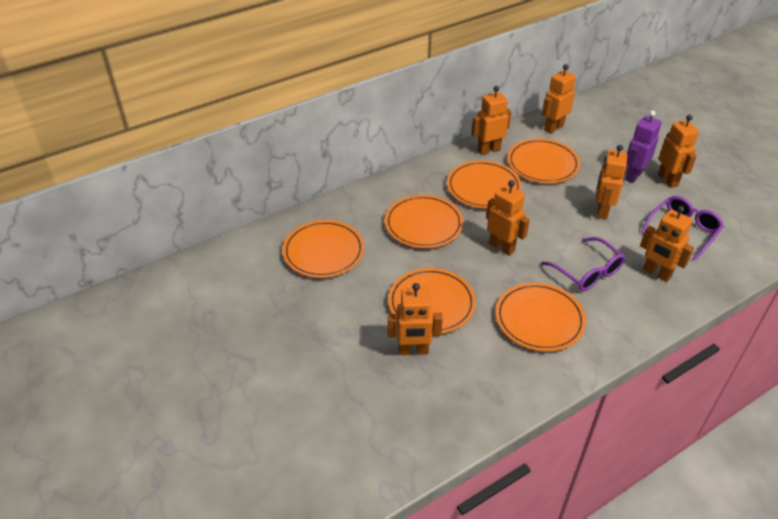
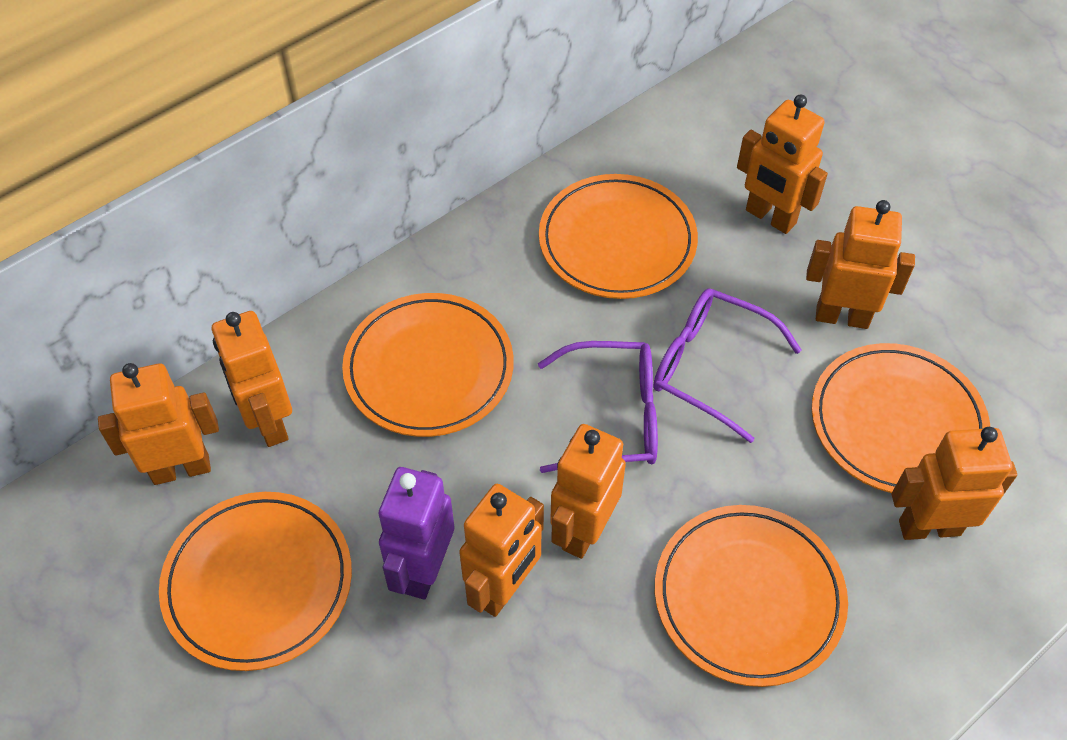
orange plate: 6 -> 5

